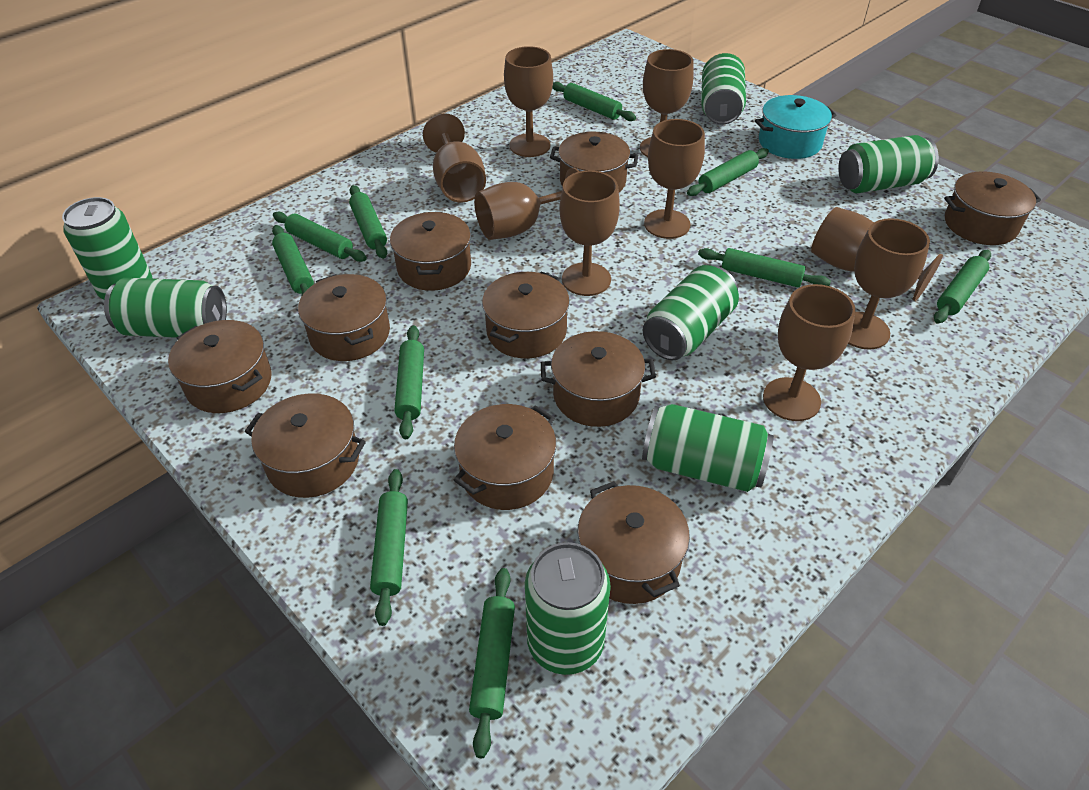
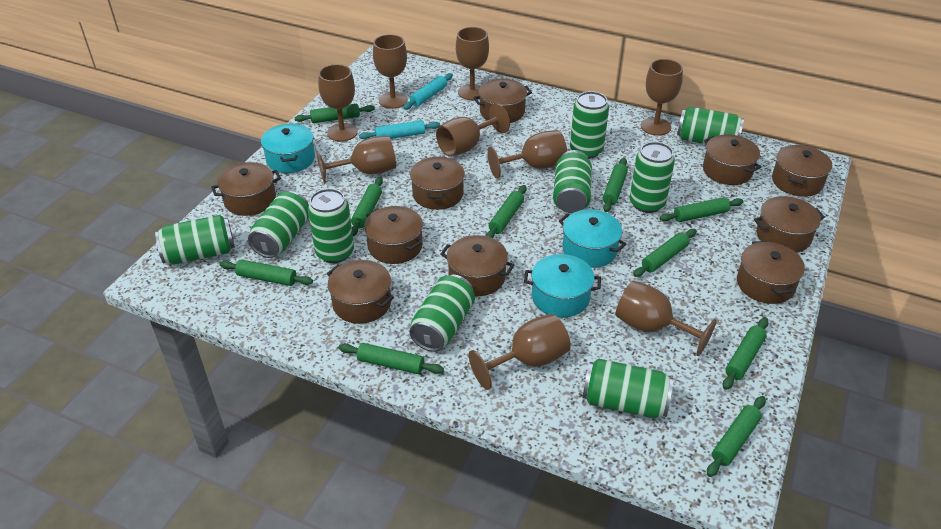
green can: 7 -> 9
turquoise pot: 1 -> 3
turquoise rolling pin: 0 -> 2

